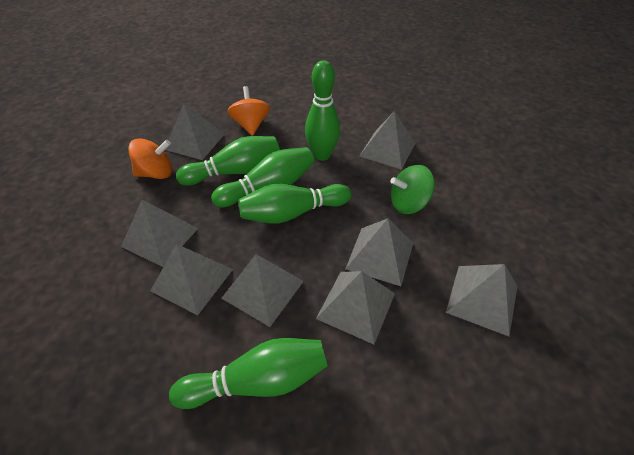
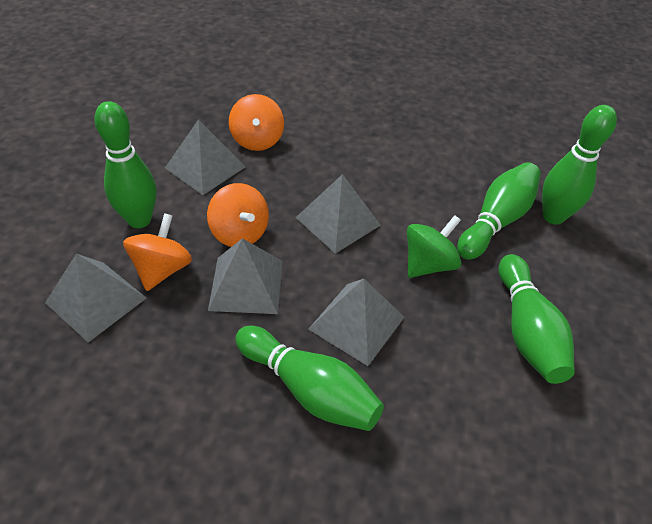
grey pyramid: 8 -> 5
orange spinning top: 2 -> 3

